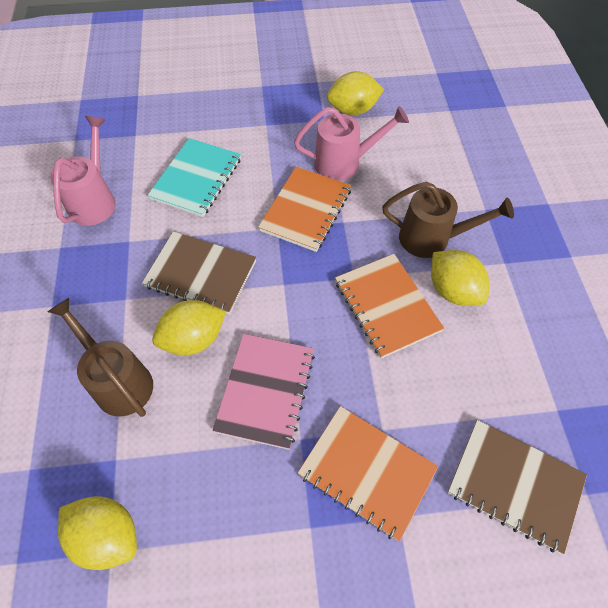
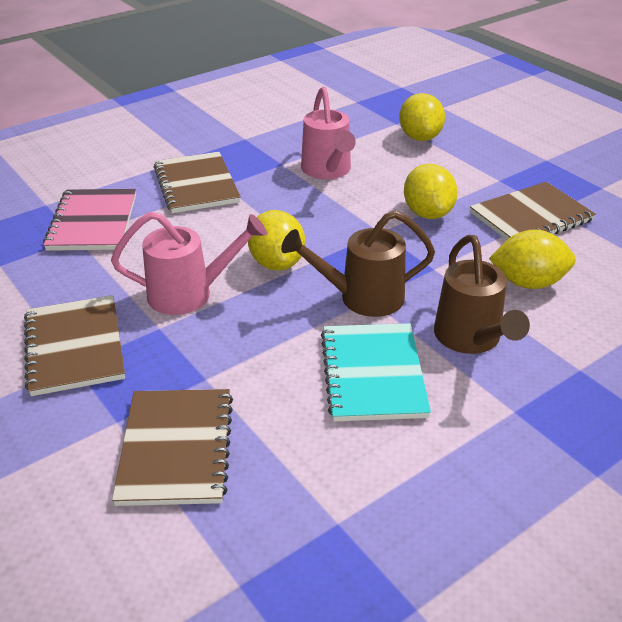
brown notebook: 2 -> 4
orange notebook: 3 -> 0

